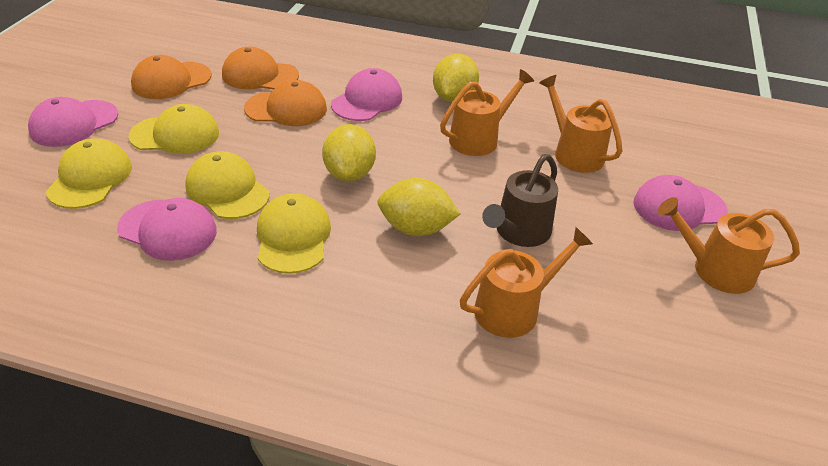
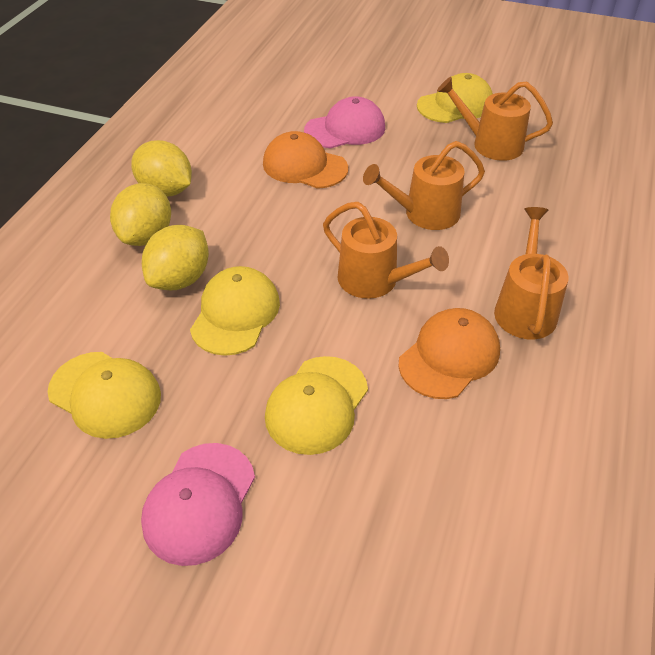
brown watering can: 1 -> 0
orange cap: 3 -> 2
pink cap: 4 -> 2

